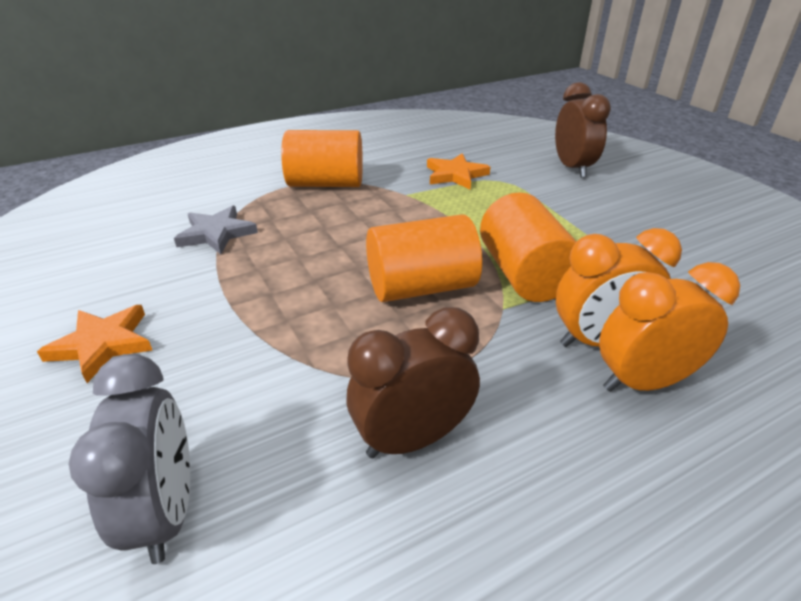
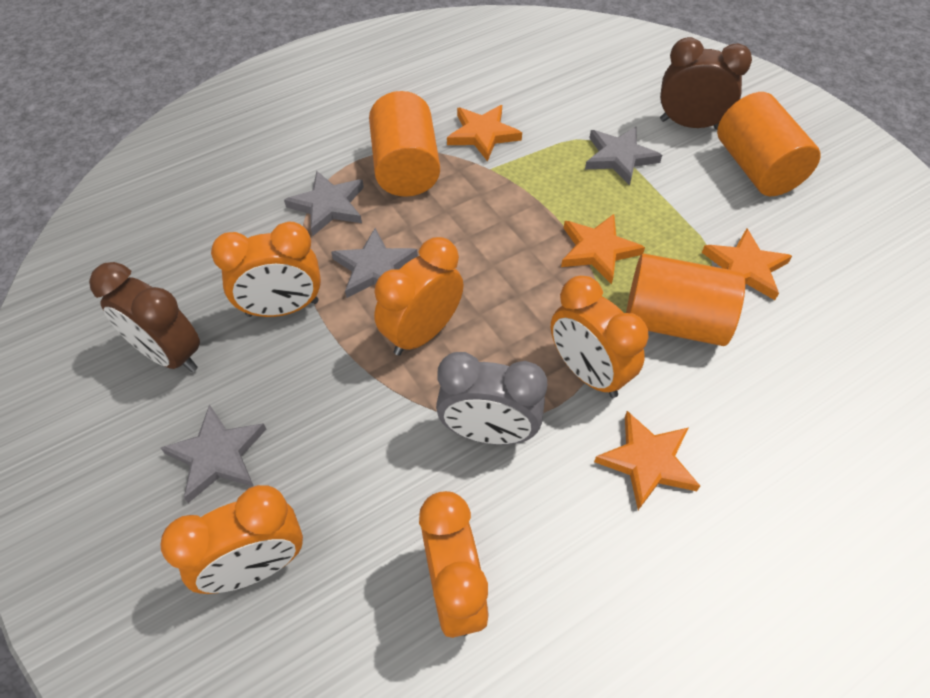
grey star: 1 -> 4
orange clock: 2 -> 5
orange star: 2 -> 4

